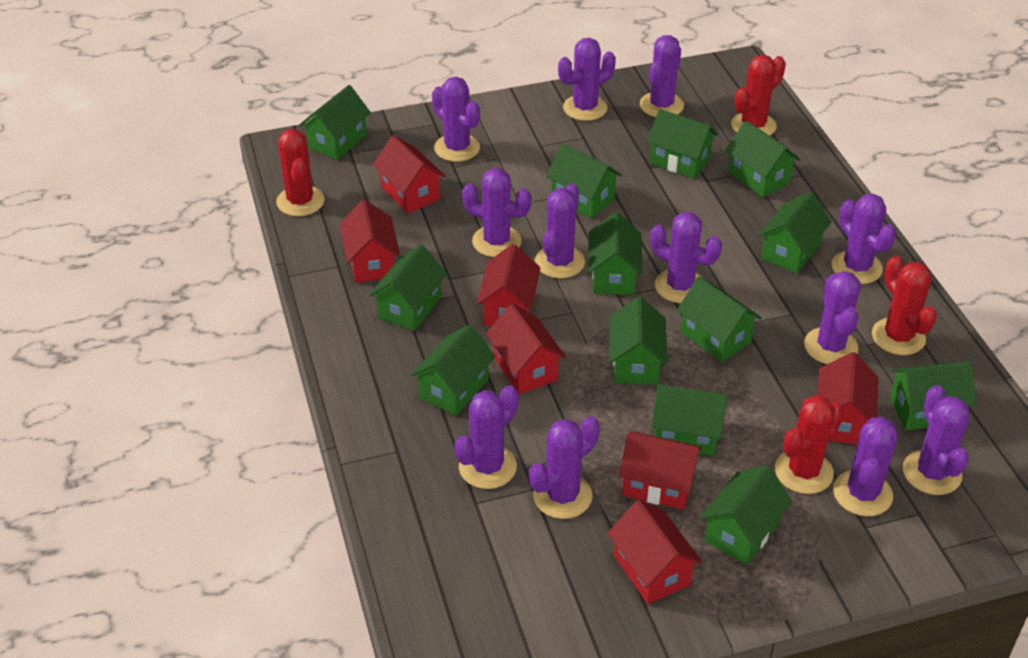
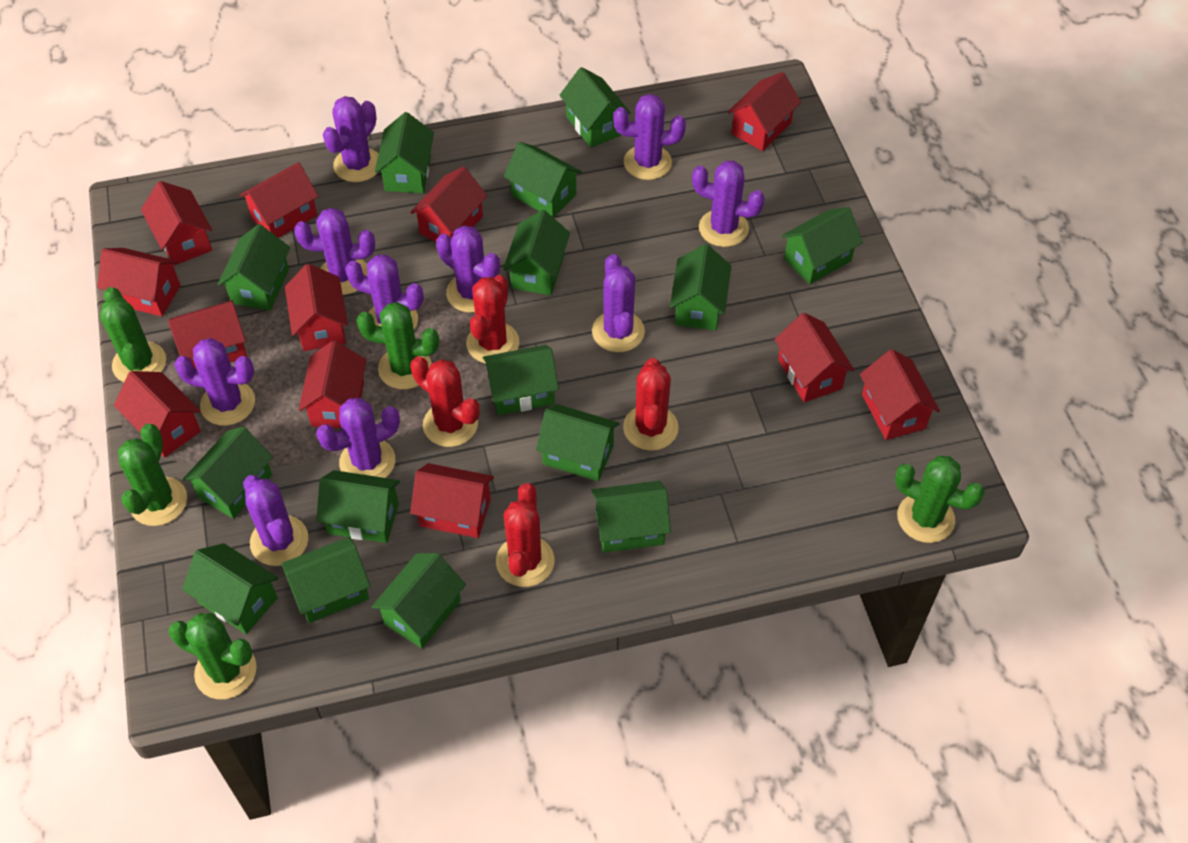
green cactus: 0 -> 5
green house: 13 -> 15
purple cactus: 12 -> 10
red house: 7 -> 12

